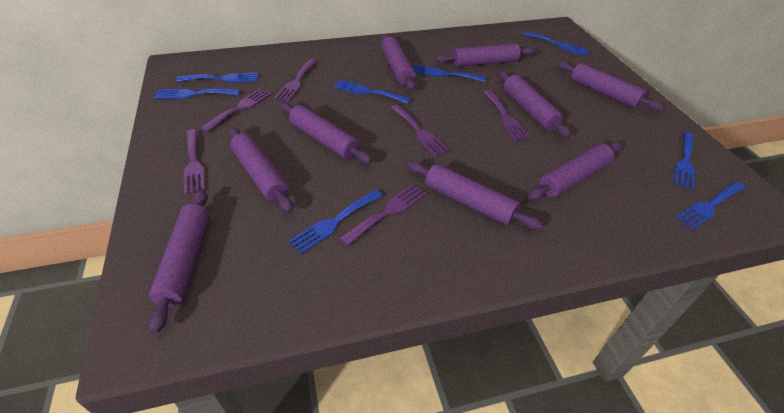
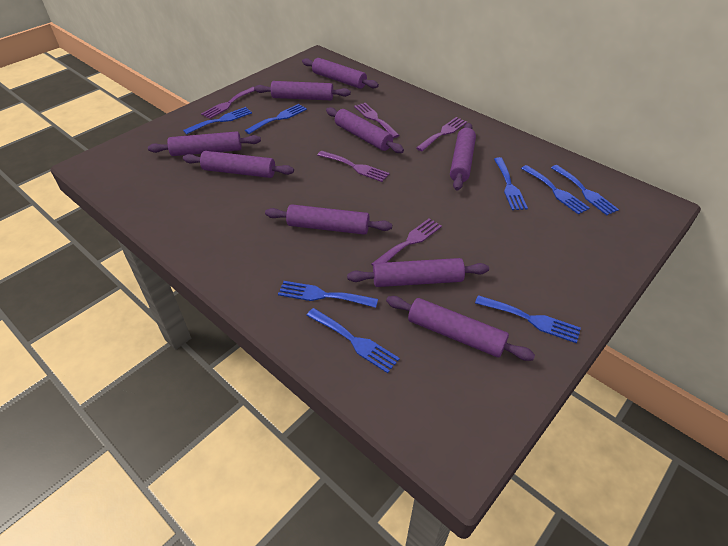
purple fork: 6 -> 5

